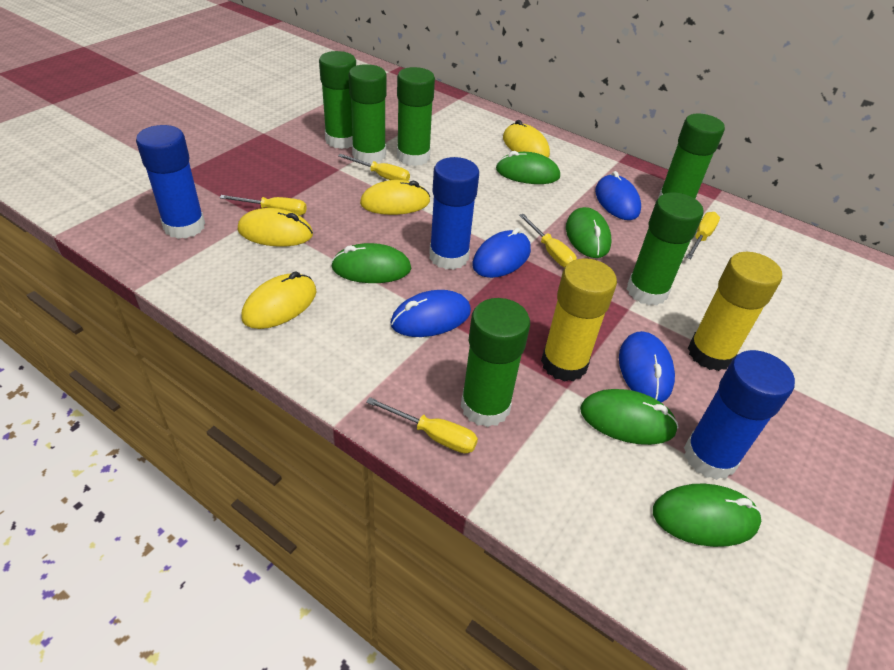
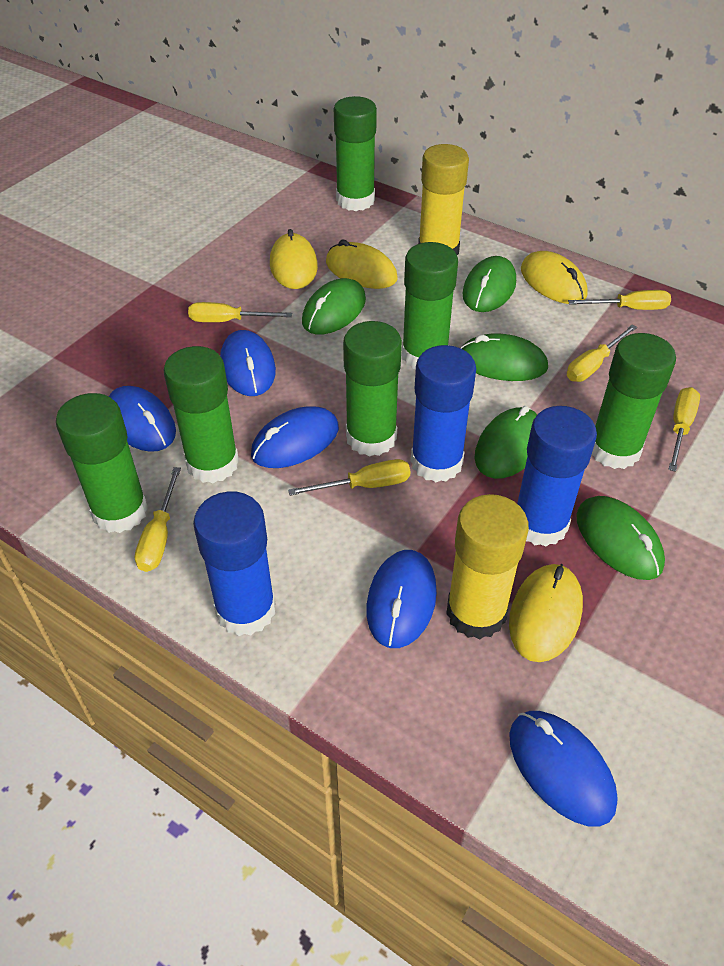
blue mouse: 4 -> 5
yellow screwdriver: 5 -> 6

